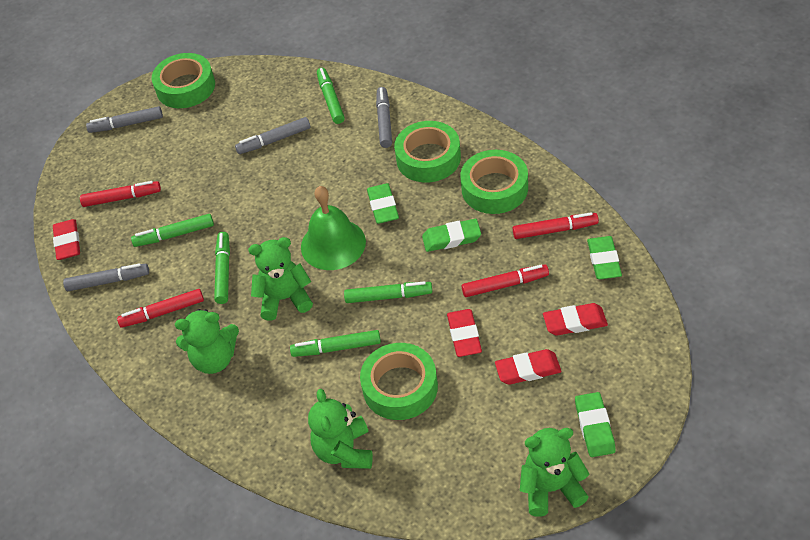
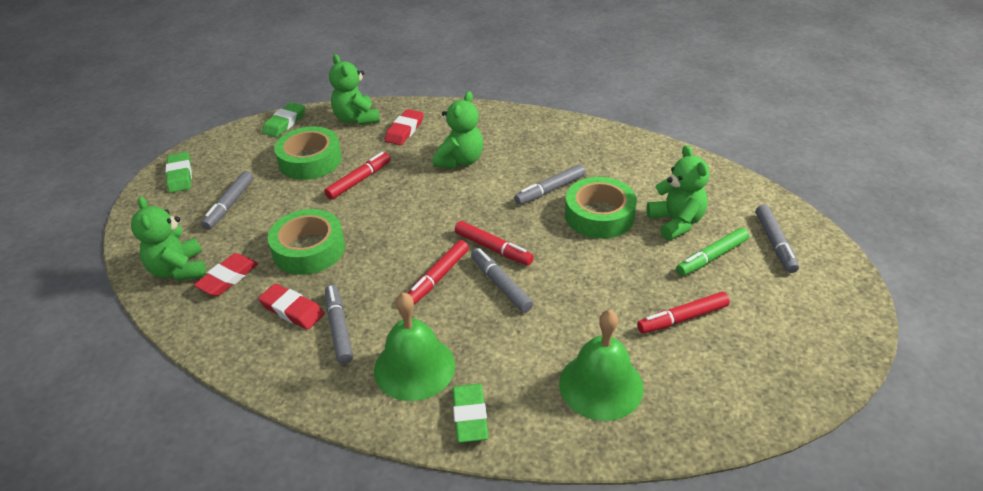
green bell: 1 -> 2
green eraser: 4 -> 3
green marker: 5 -> 1
green tape: 4 -> 3
grey marker: 4 -> 5
red eraser: 4 -> 3

